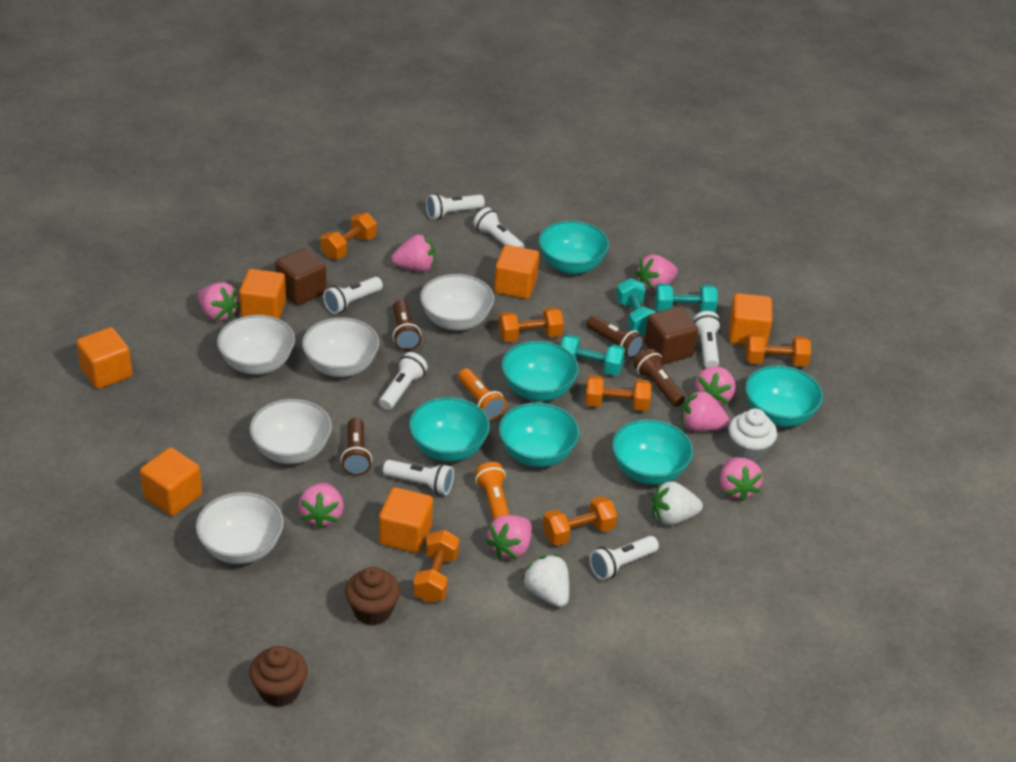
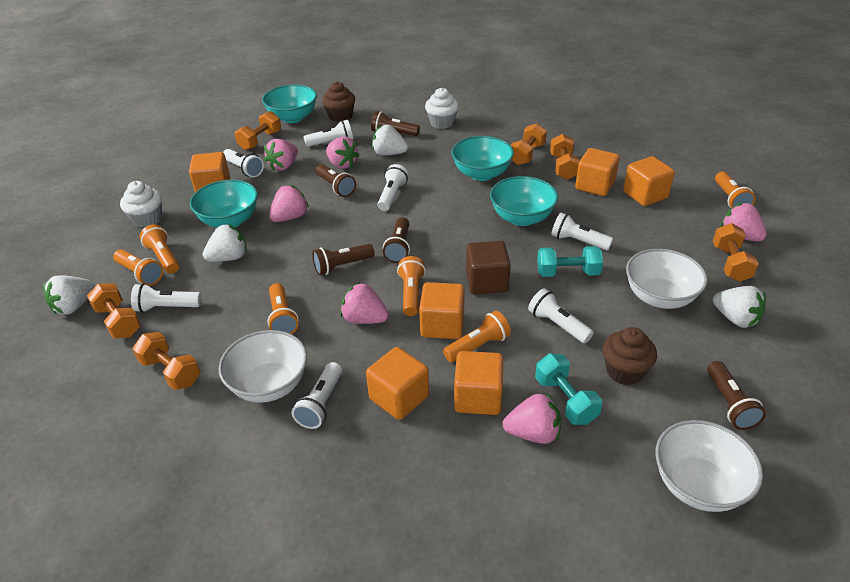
brown cube: 2 -> 1
brown flashlight: 4 -> 5
orange flashlight: 2 -> 6
pink strawberry: 8 -> 6
turquoise bowl: 6 -> 4
turquoise dumbbell: 3 -> 2
white bowl: 5 -> 3
white cupcake: 1 -> 2
white strawberry: 2 -> 4

